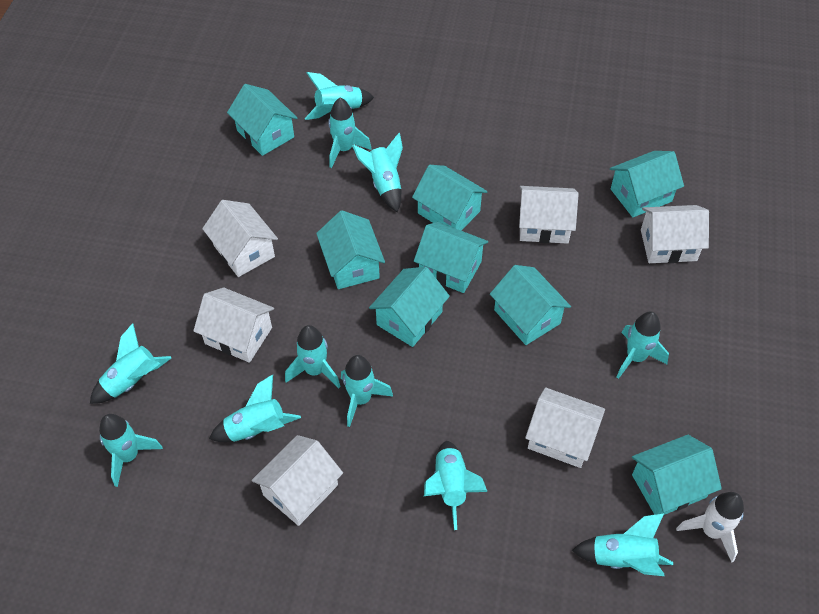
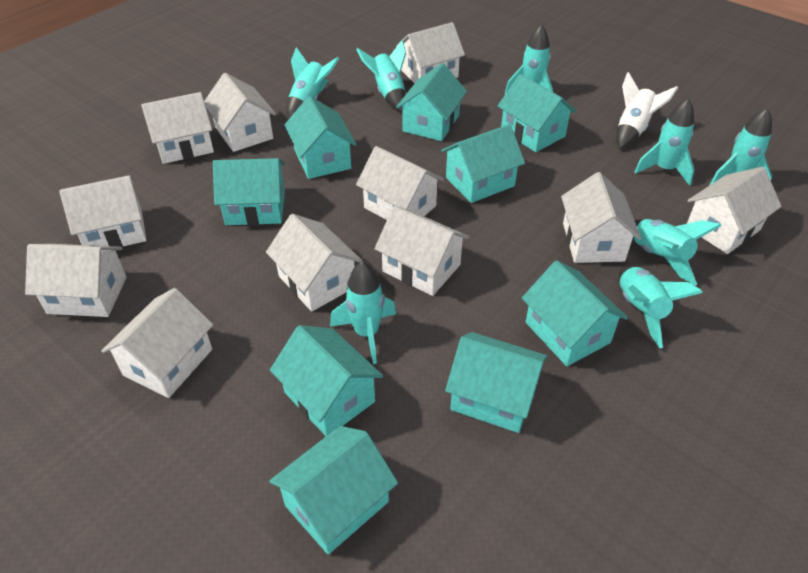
turquoise house: 8 -> 9
turquoise rocket: 11 -> 8
white house: 6 -> 11

